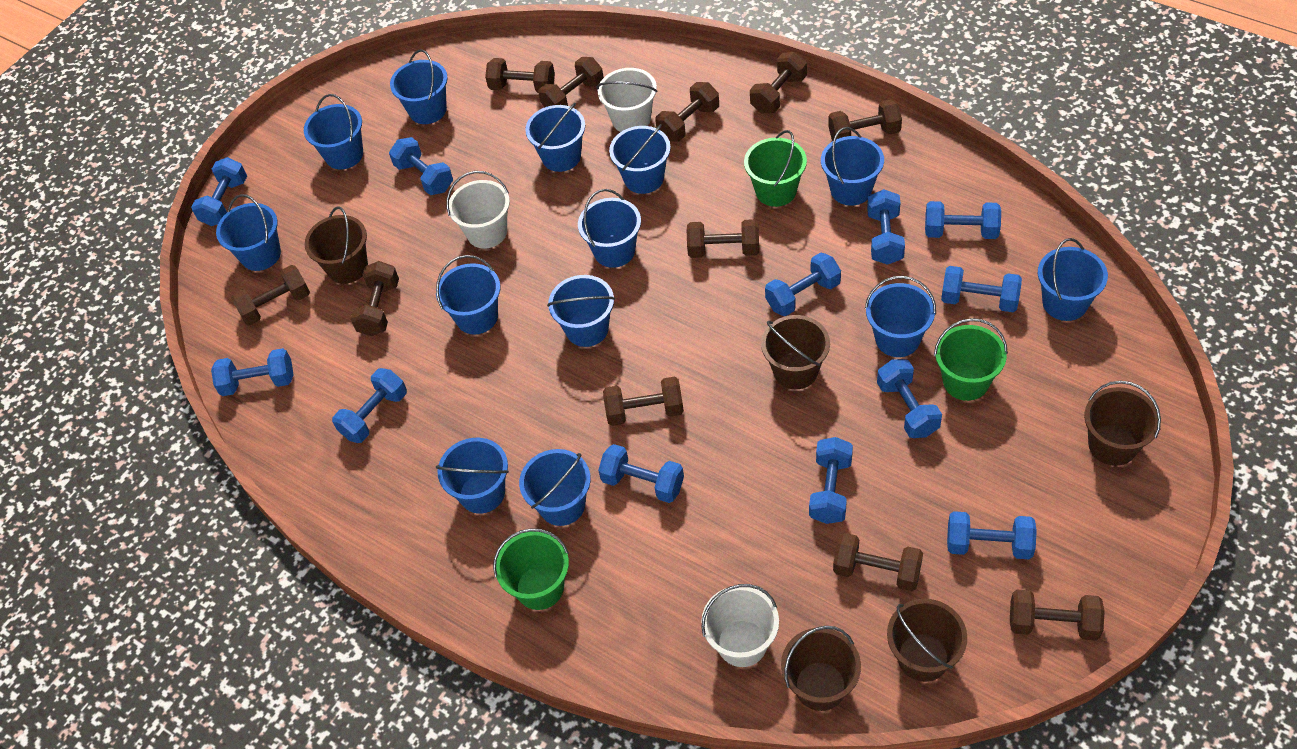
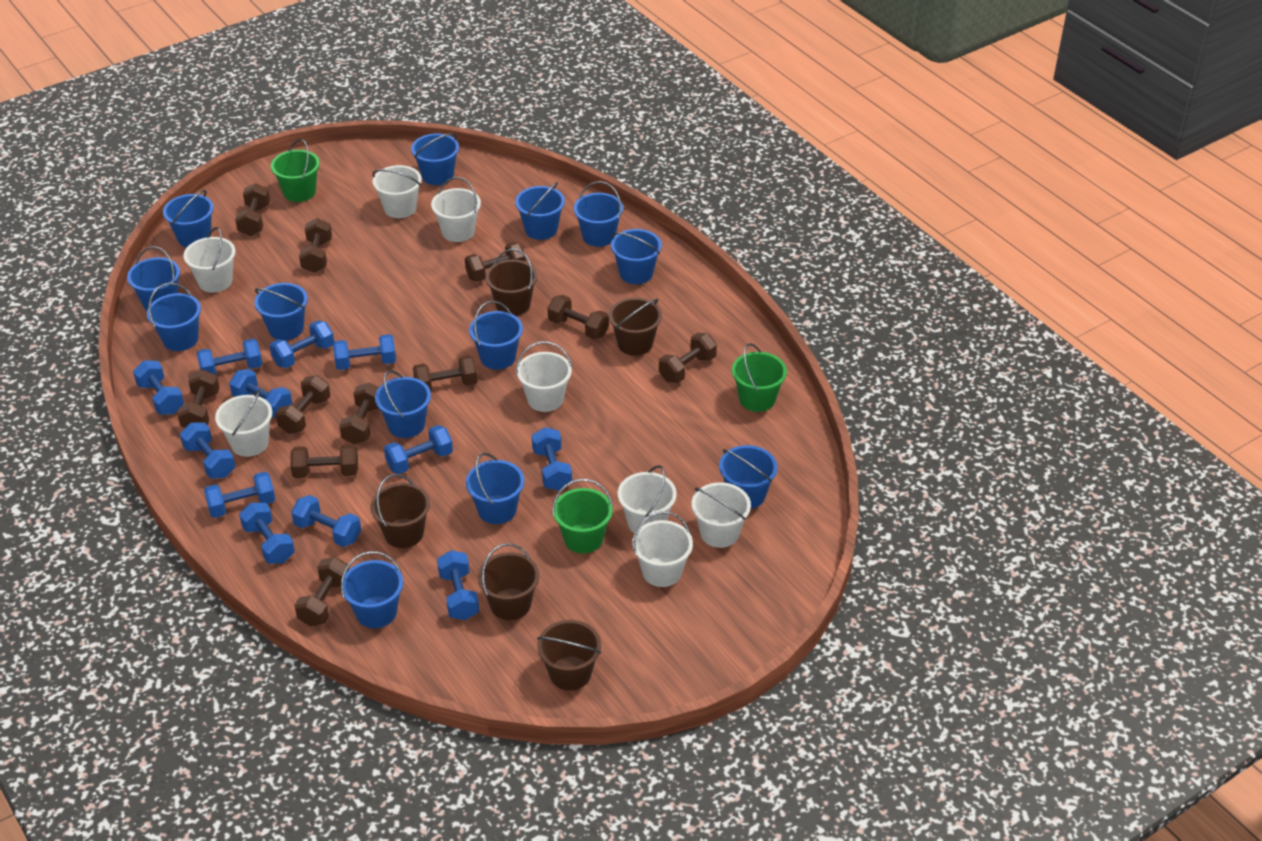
white bucket: 3 -> 8

